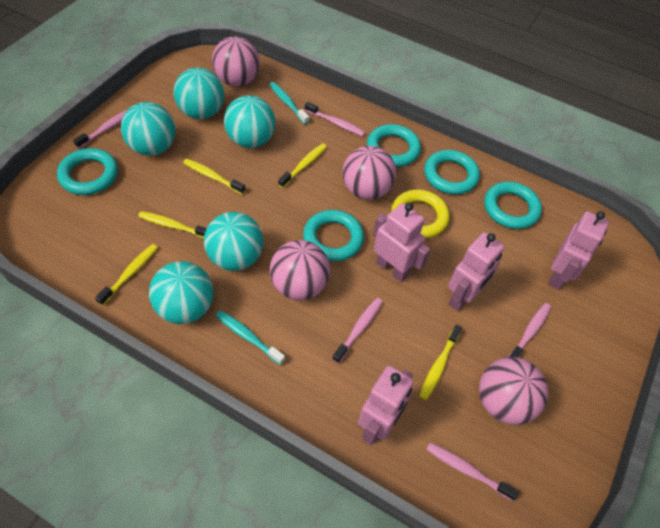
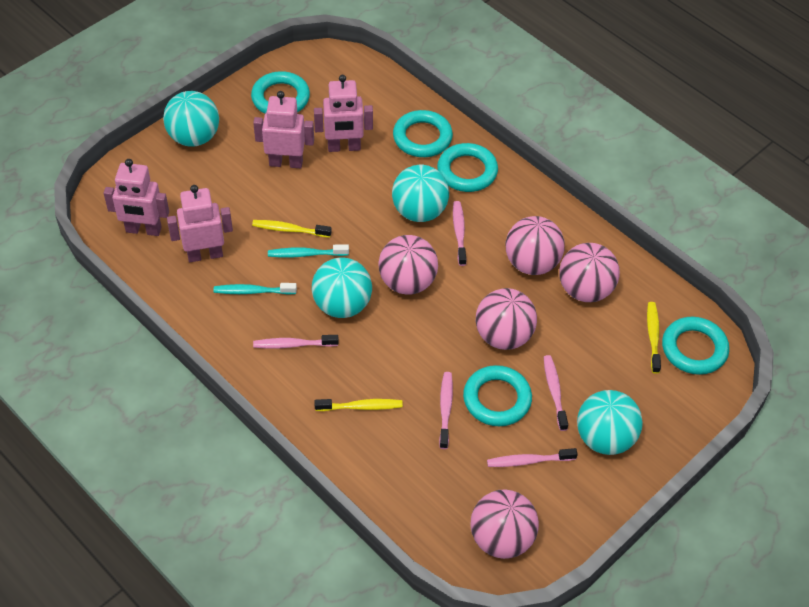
pink ball: 4 -> 5
turquoise ball: 5 -> 4
yellow ring: 1 -> 0
yellow toothbrush: 5 -> 3

